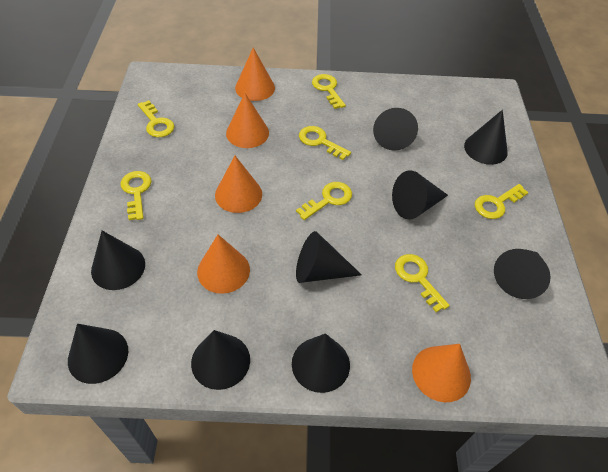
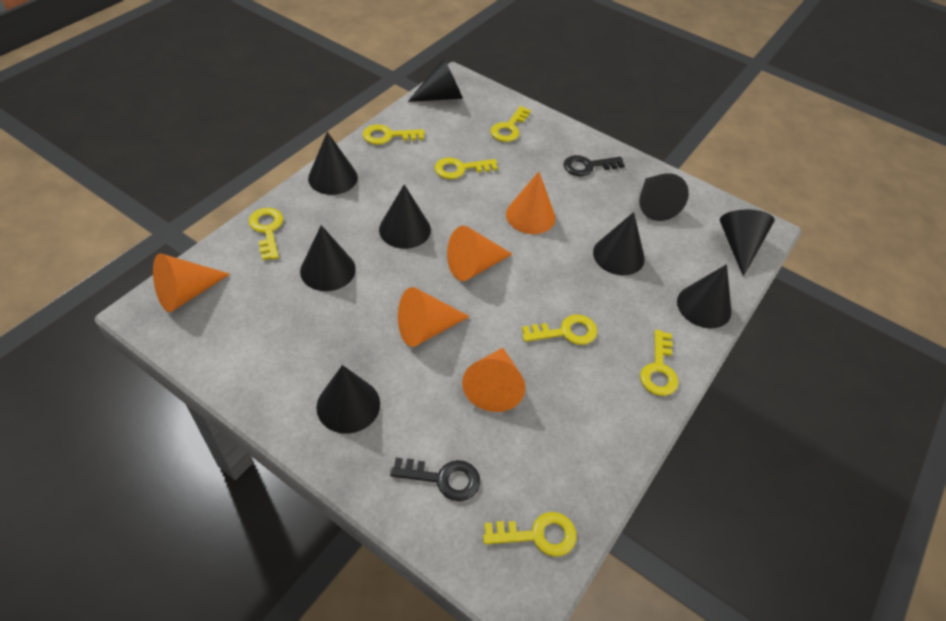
black key: 0 -> 2

